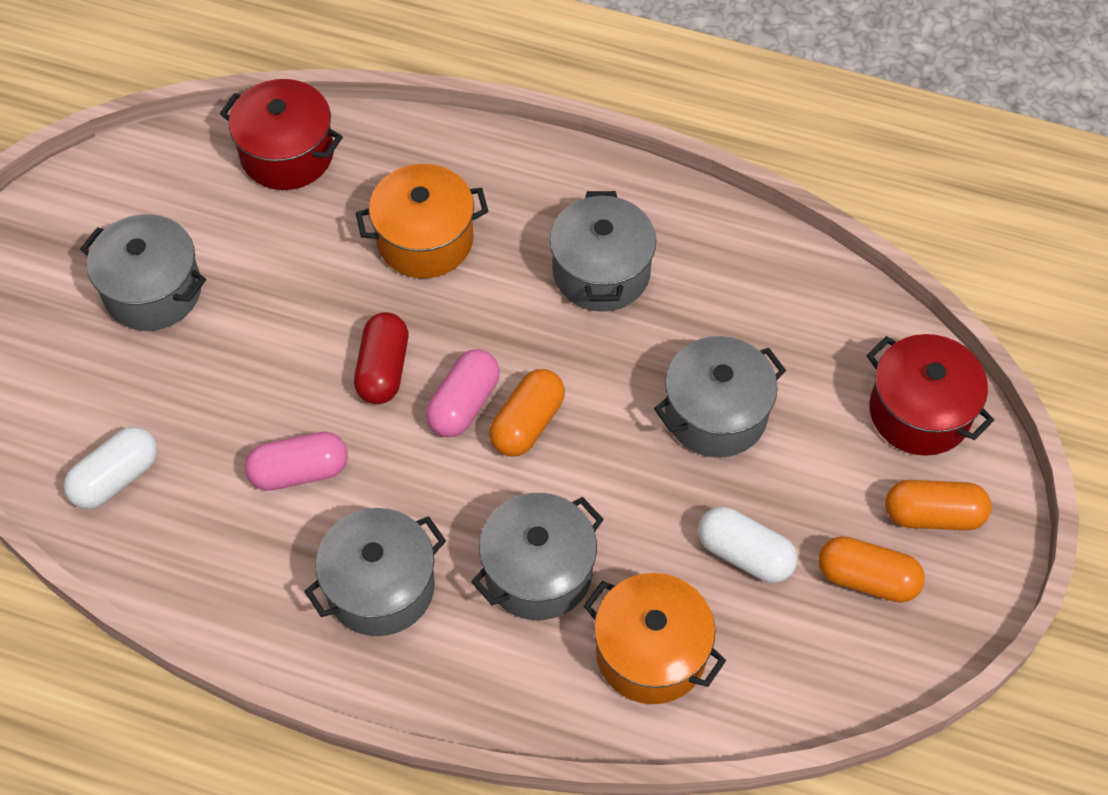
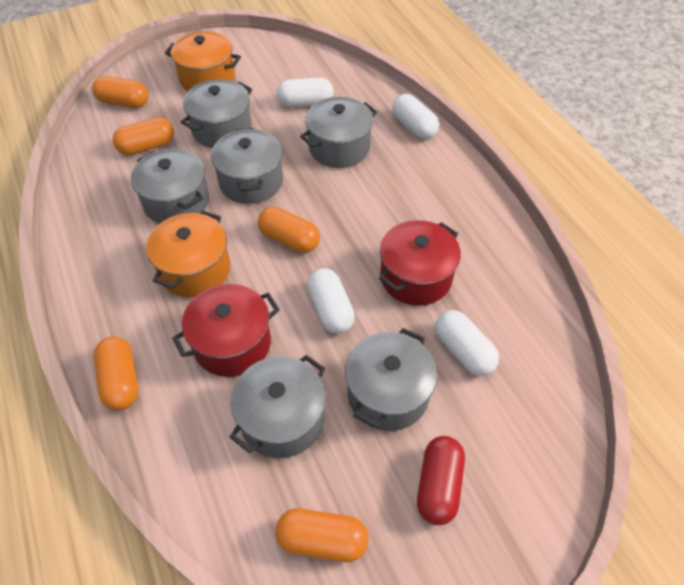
grey pot: 5 -> 6
orange capsule: 3 -> 5
pink capsule: 2 -> 0
white capsule: 2 -> 4

